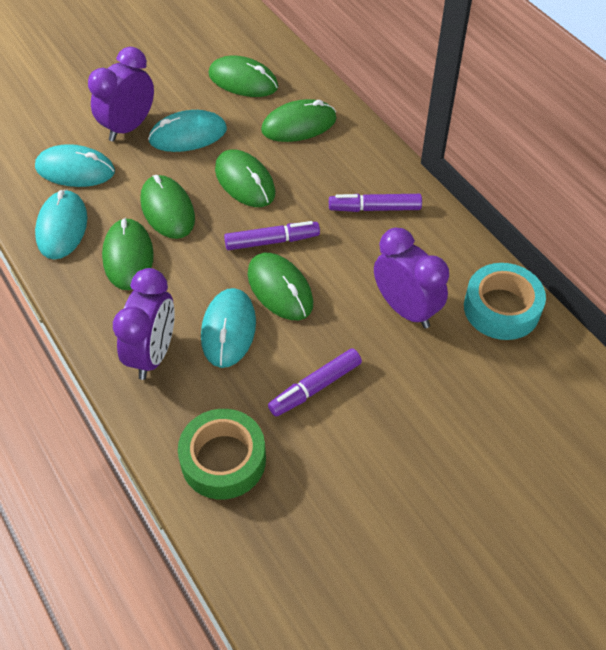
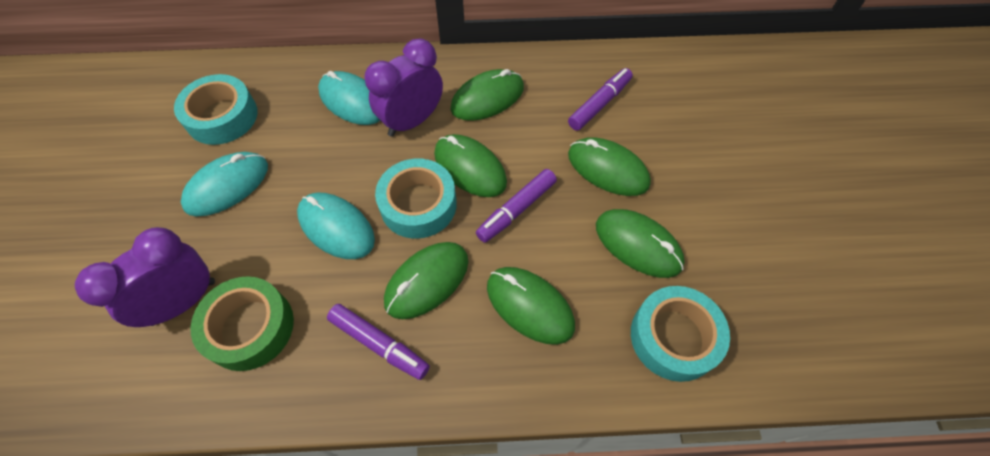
purple clock: 3 -> 2
turquoise mouse: 4 -> 3
turquoise tape: 1 -> 3

